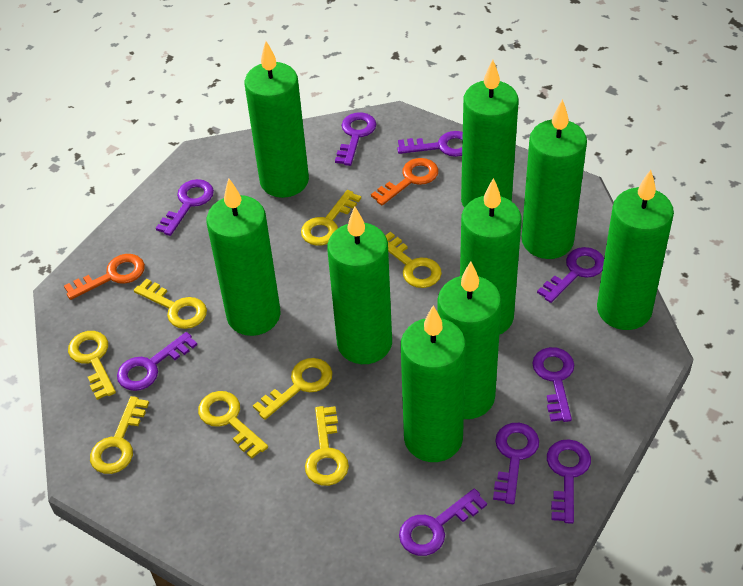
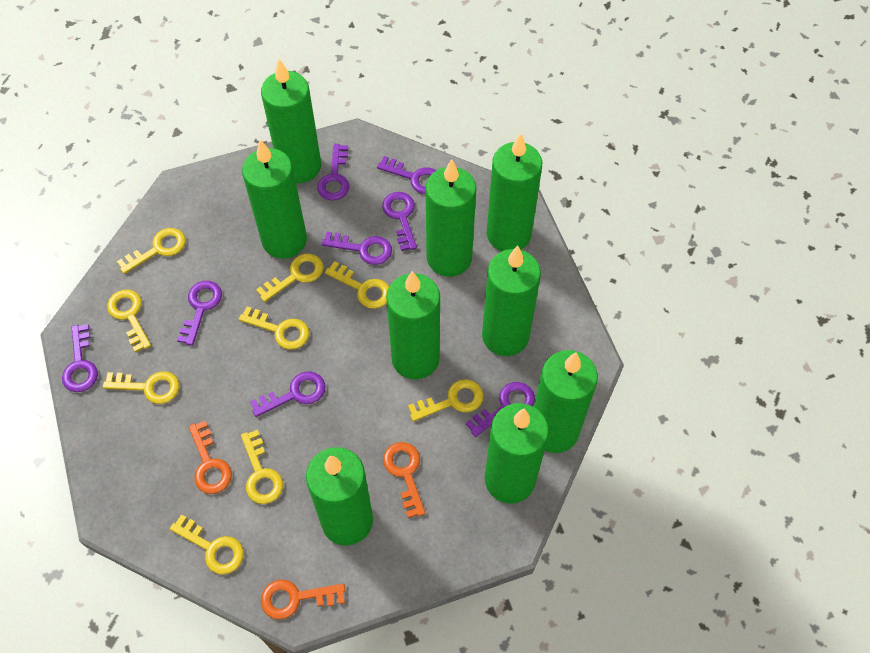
orange key: 2 -> 3
purple key: 9 -> 8
yellow key: 8 -> 9

